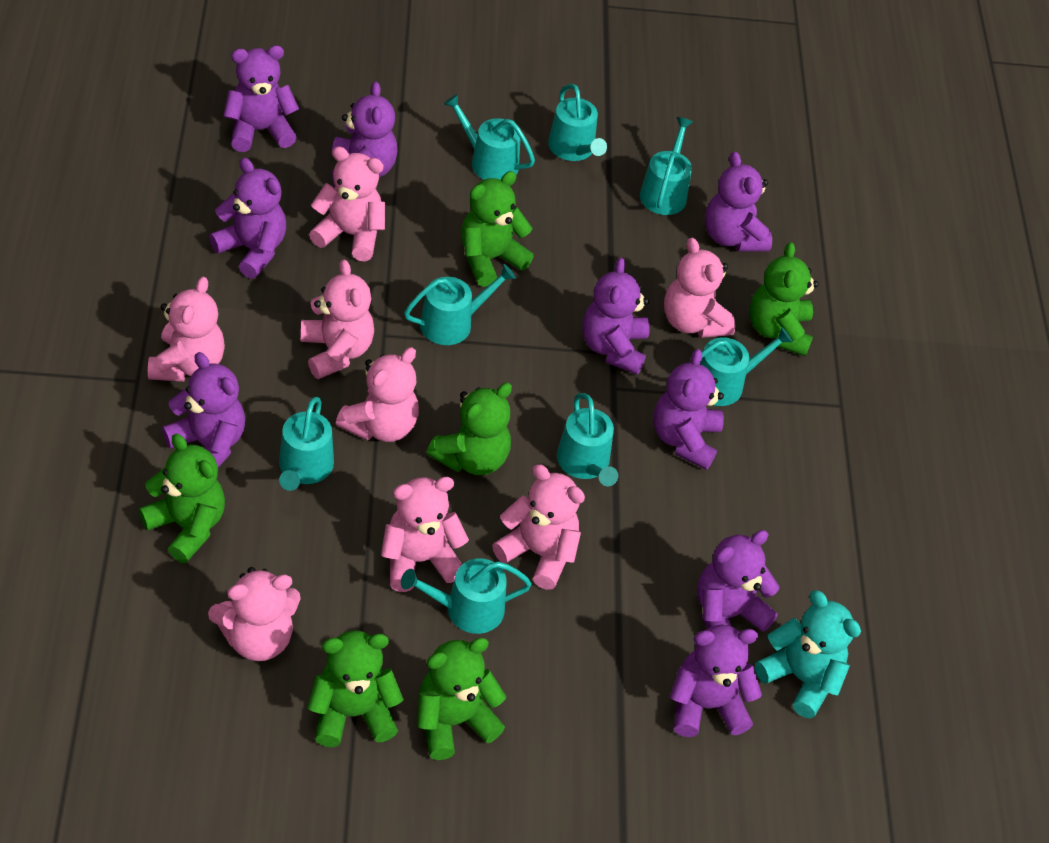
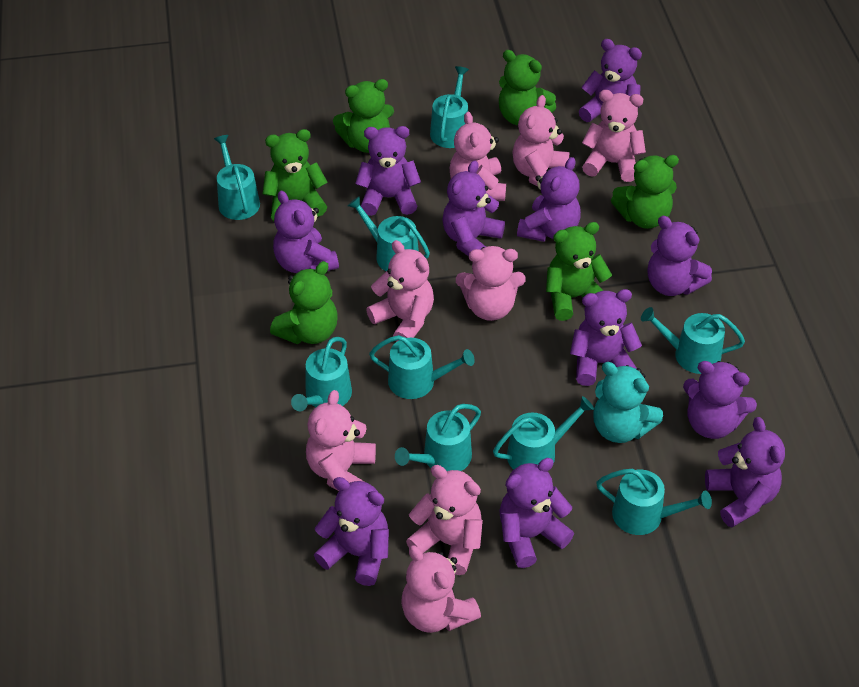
purple teddy bear: 9 -> 11
turquoise watering can: 8 -> 9

